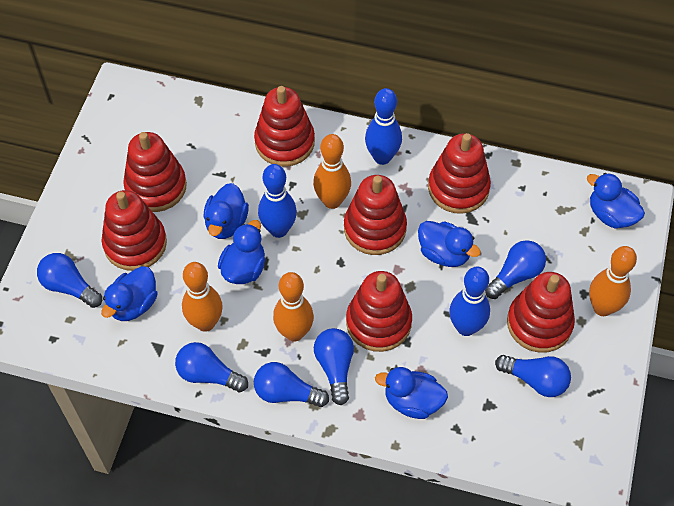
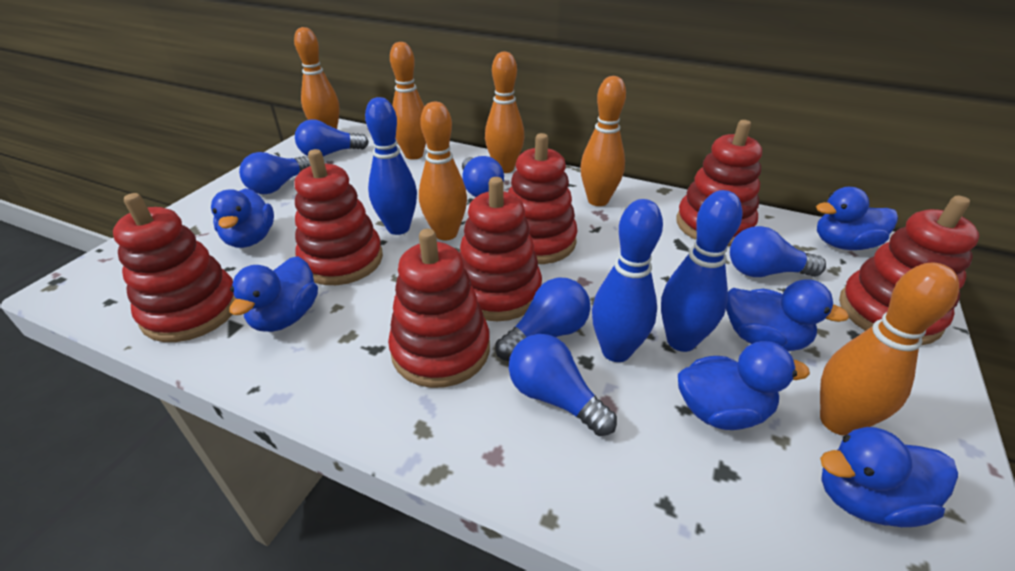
orange bowling pin: 4 -> 6

